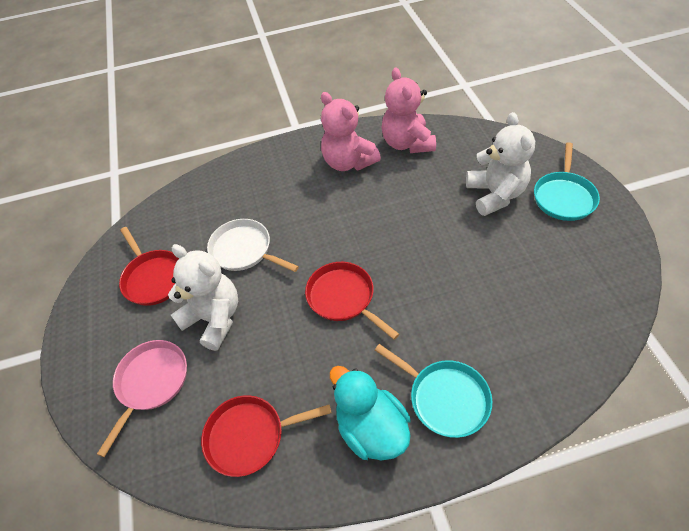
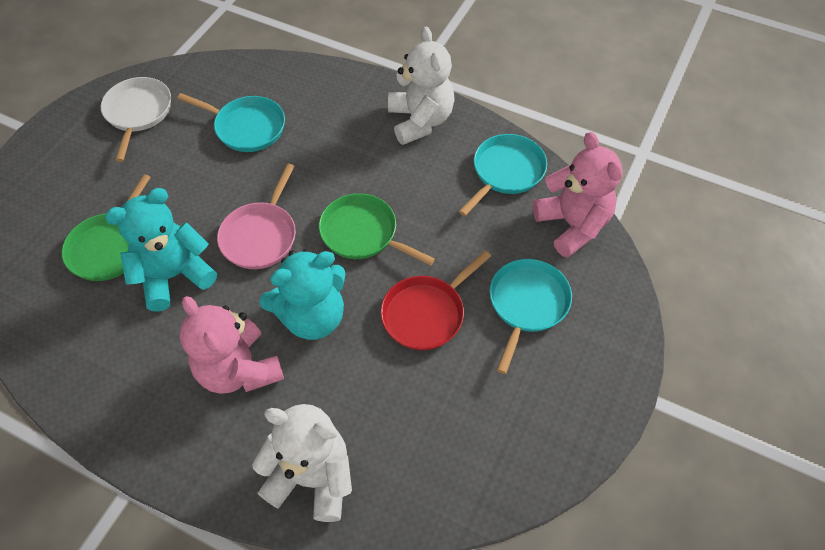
green pan: 0 -> 2
red pan: 3 -> 1
turquoise duck: 1 -> 0
turquoise pan: 2 -> 3
turquoise teddy bear: 0 -> 2

